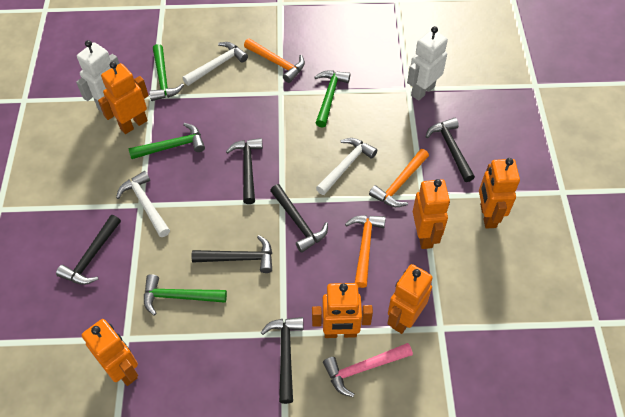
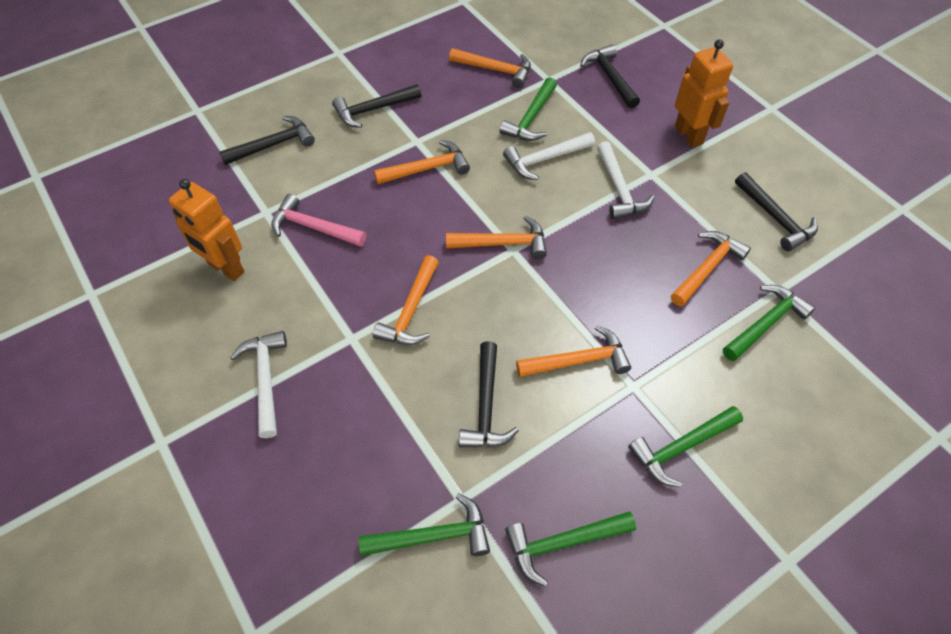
black hammer: 6 -> 5
green hammer: 4 -> 5
orange hammer: 3 -> 6
orange robot: 6 -> 2
white robot: 2 -> 0

